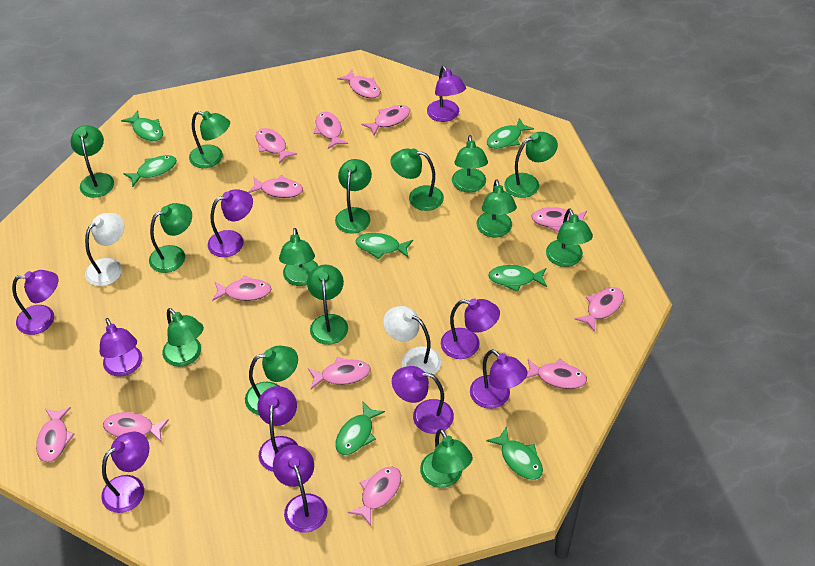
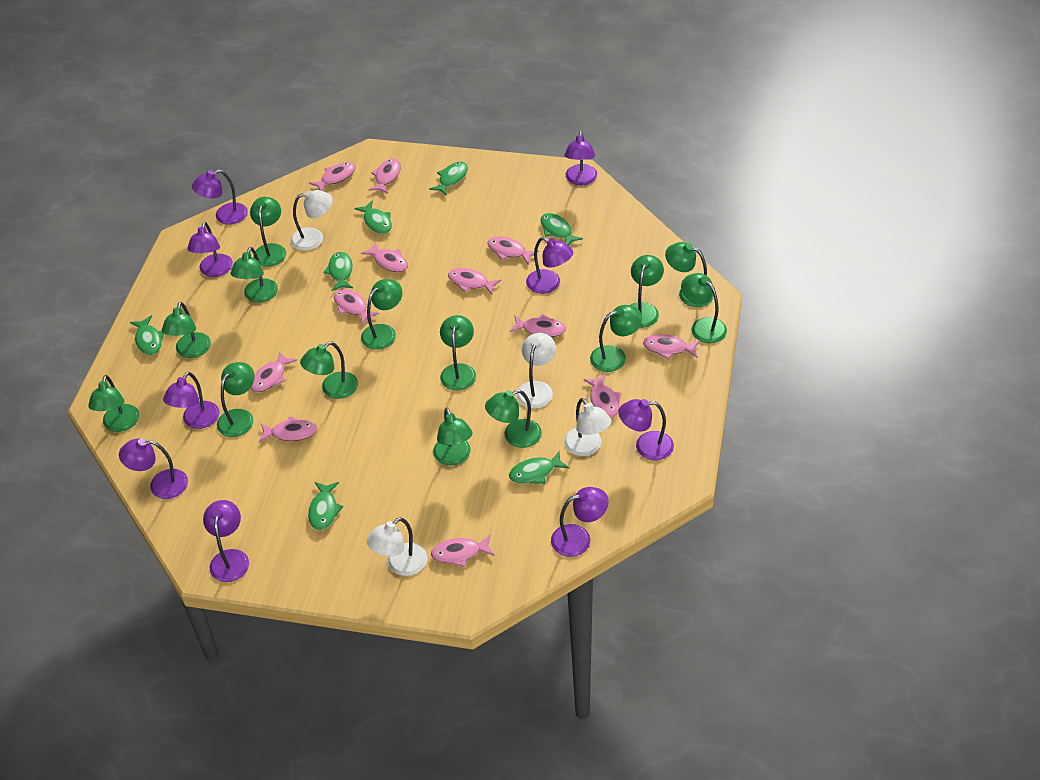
pink fish: 13 -> 12
purple lamp: 10 -> 9
white lamp: 2 -> 4

